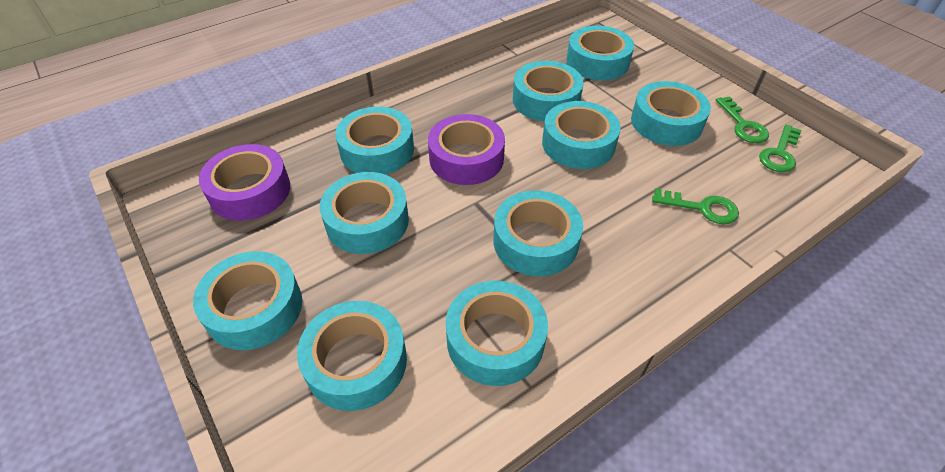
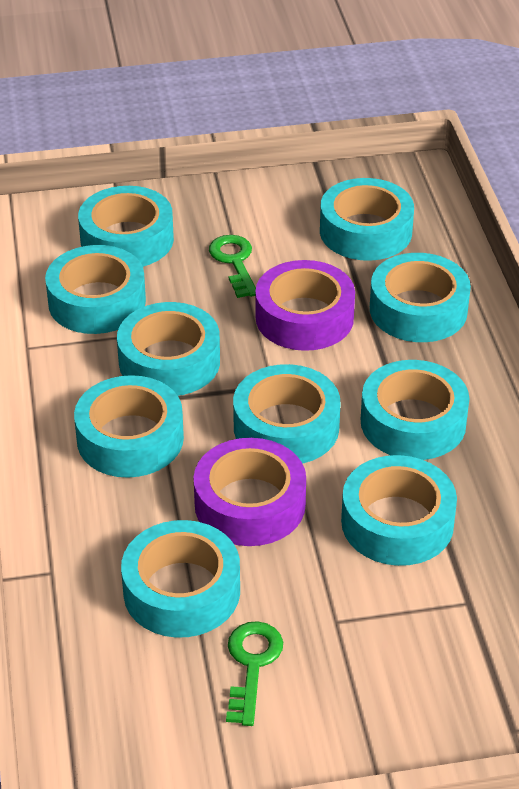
green key: 3 -> 2

